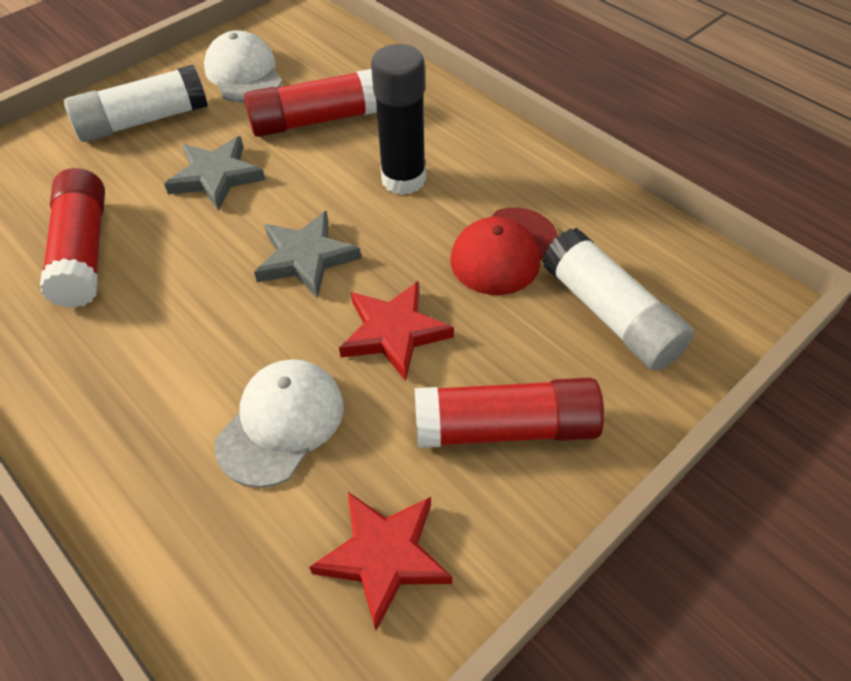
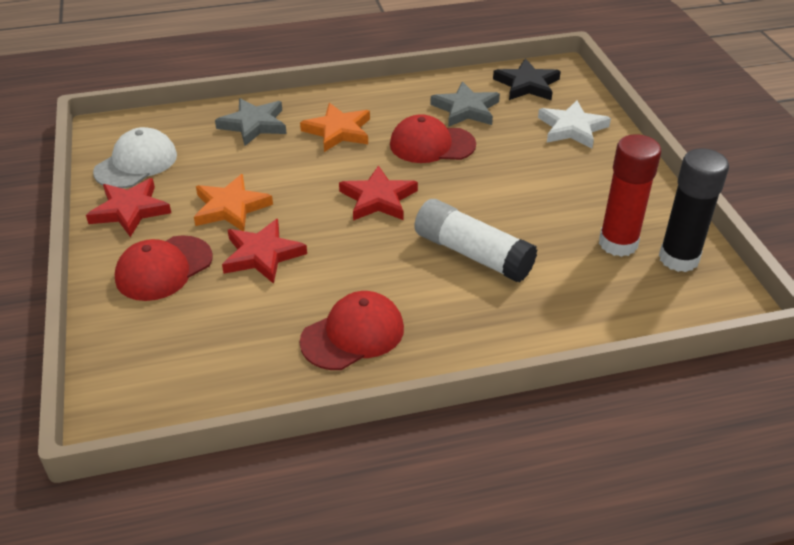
black star: 0 -> 1
orange star: 0 -> 2
red cap: 1 -> 3
red glue stick: 3 -> 1
red star: 2 -> 3
white cap: 2 -> 1
white glue stick: 2 -> 1
white star: 0 -> 1

